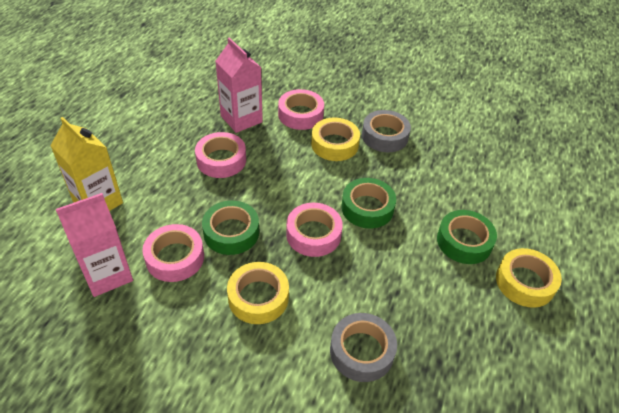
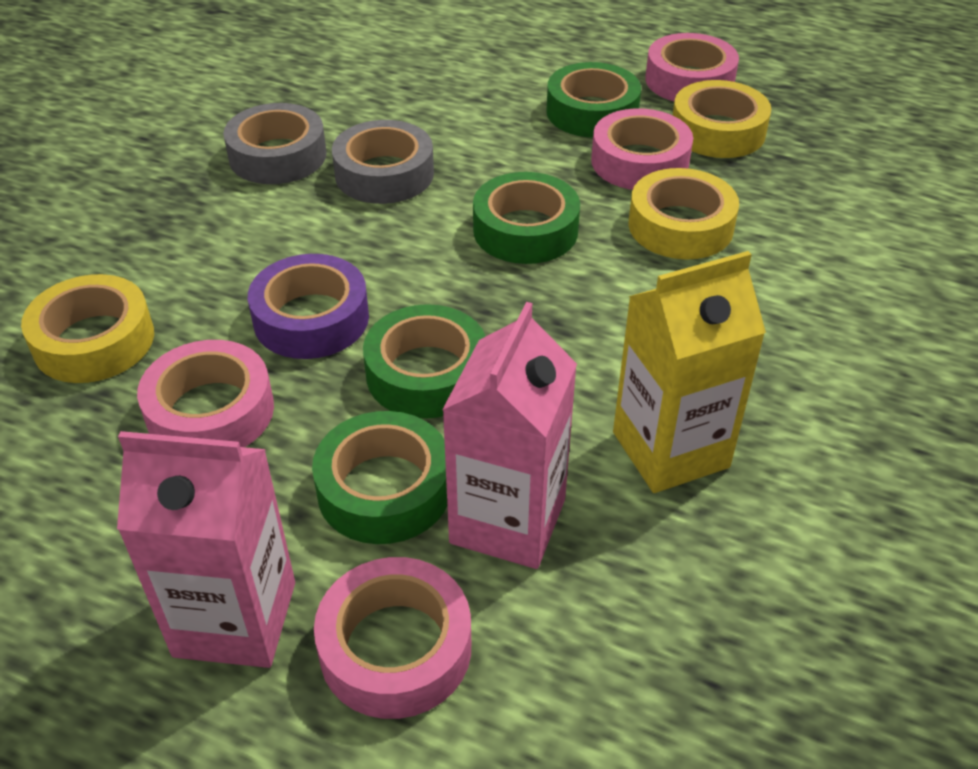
green tape: 3 -> 4
purple tape: 0 -> 1

